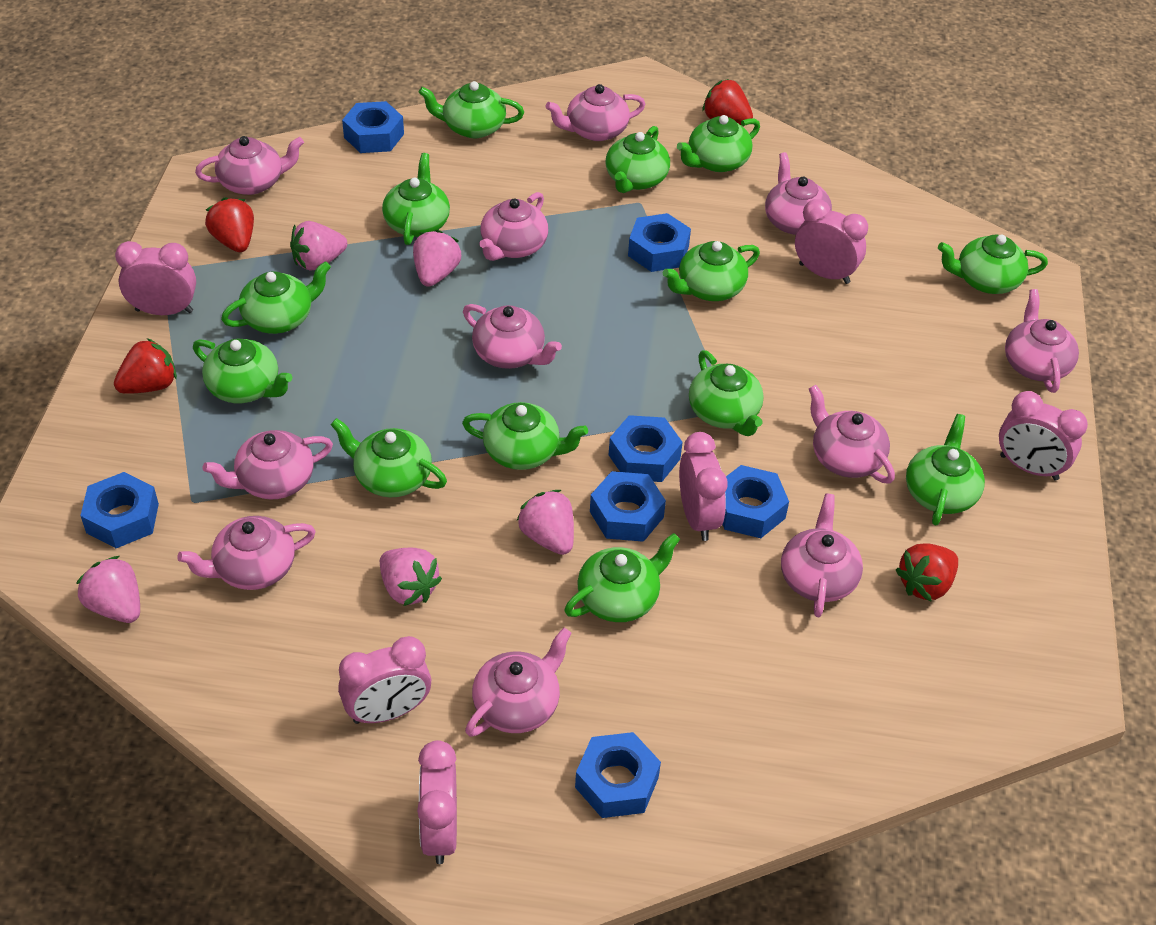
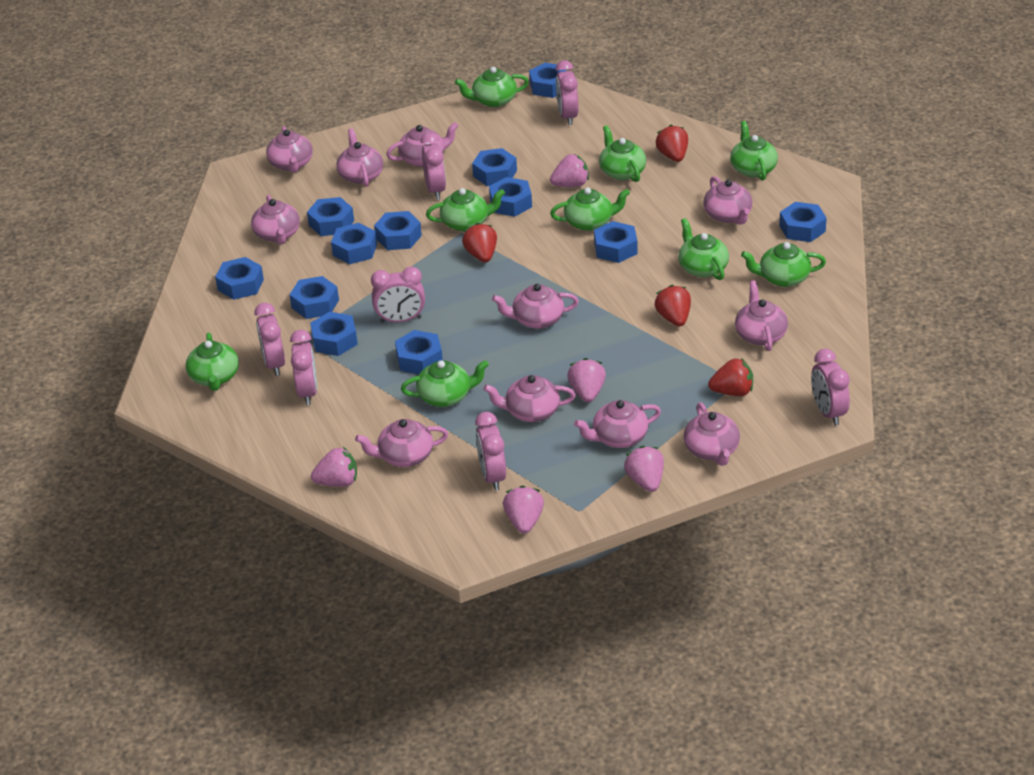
blue nut: 7 -> 12
green teapot: 13 -> 9
pink clock: 6 -> 7

